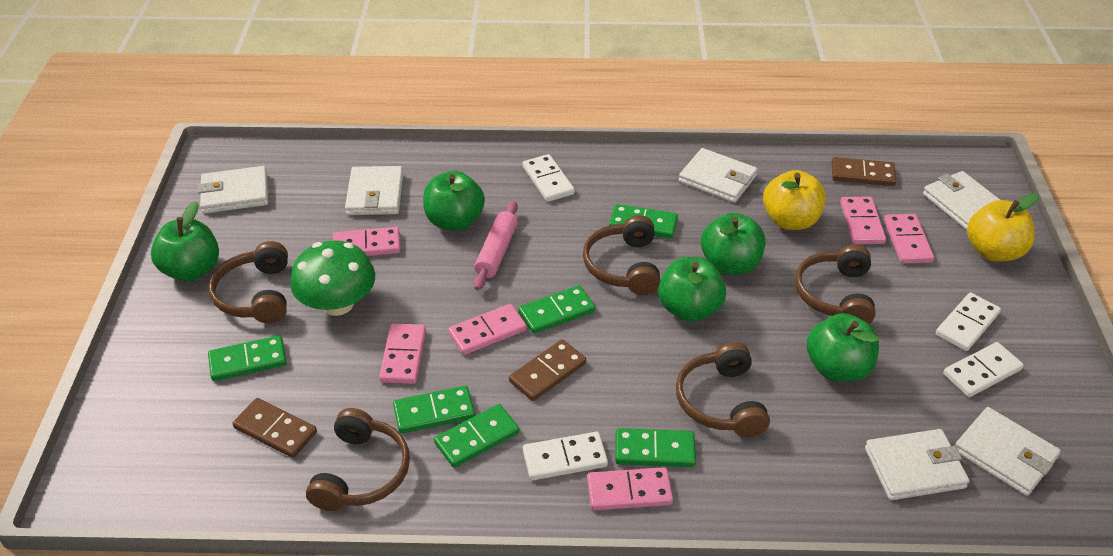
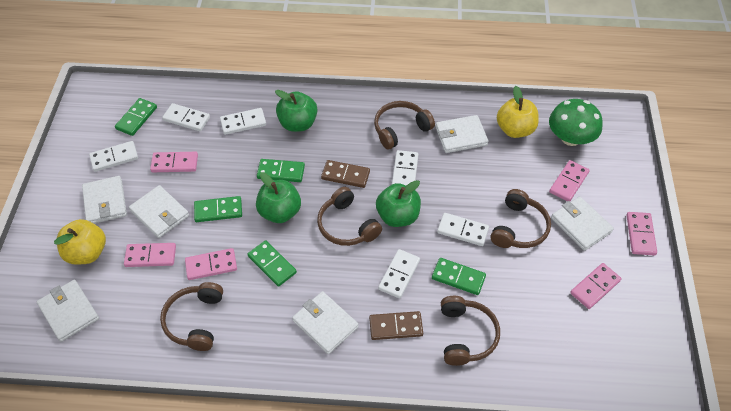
brown domino: 3 -> 2
green apple: 5 -> 3
green domino: 6 -> 5
pink rolling pin: 1 -> 0
white domino: 4 -> 6

